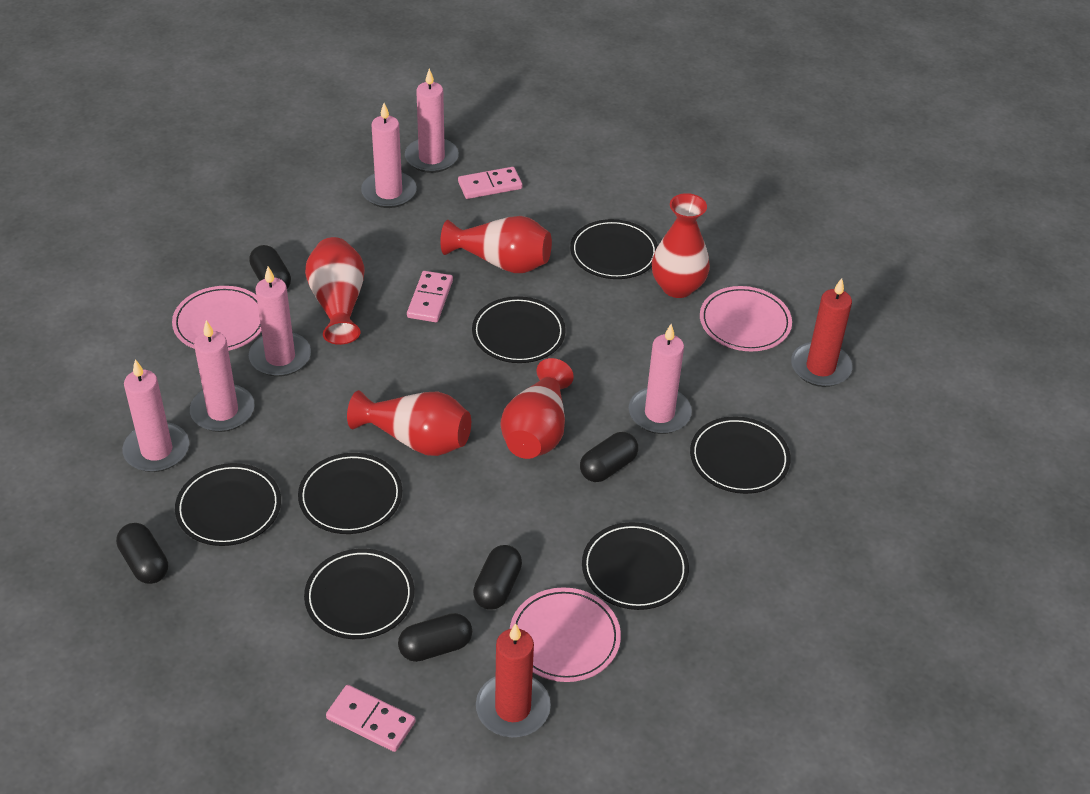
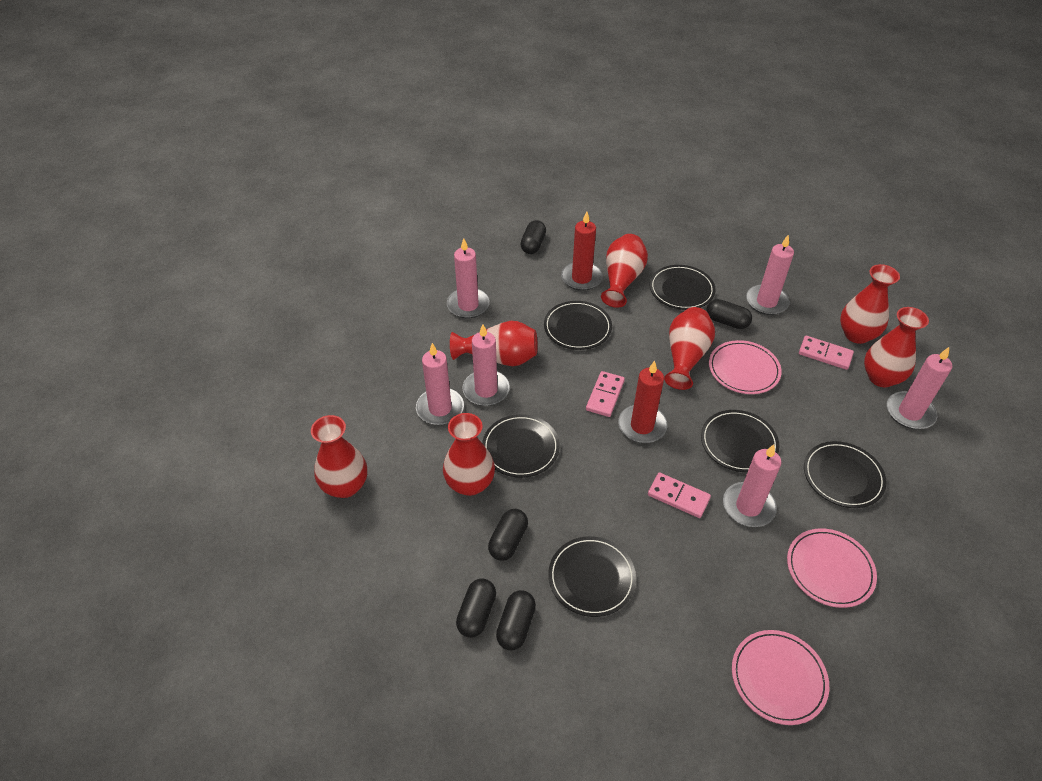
black plate: 7 -> 6
red vase: 5 -> 7

